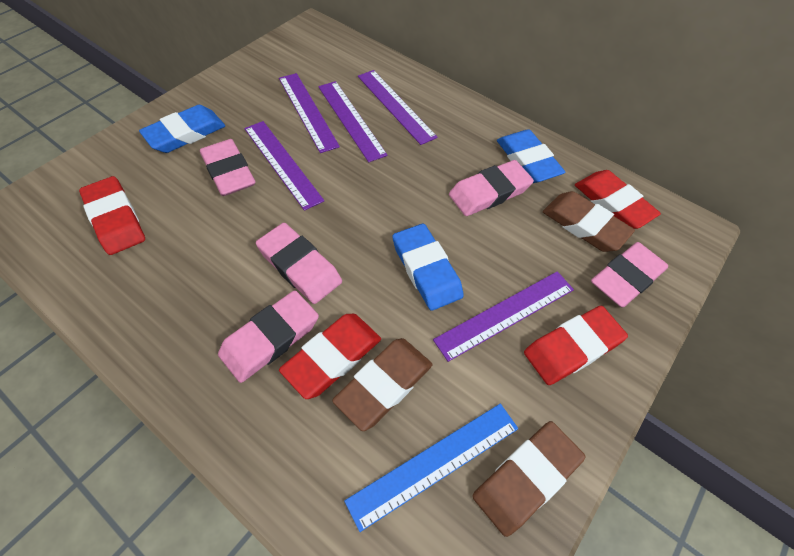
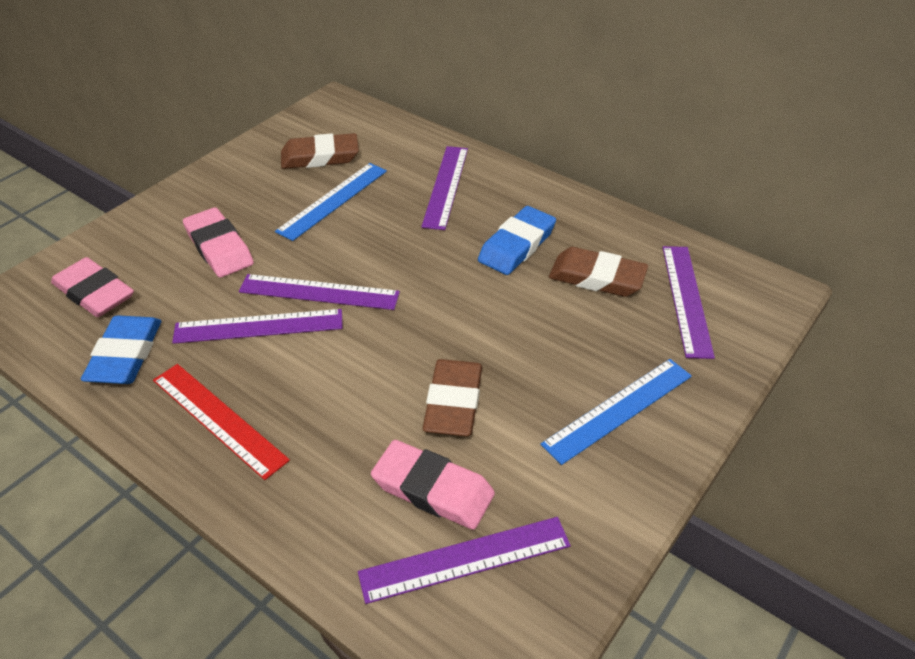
blue eraser: 3 -> 2
blue ruler: 1 -> 2
pink eraser: 5 -> 3
red eraser: 4 -> 0
red ruler: 0 -> 1

